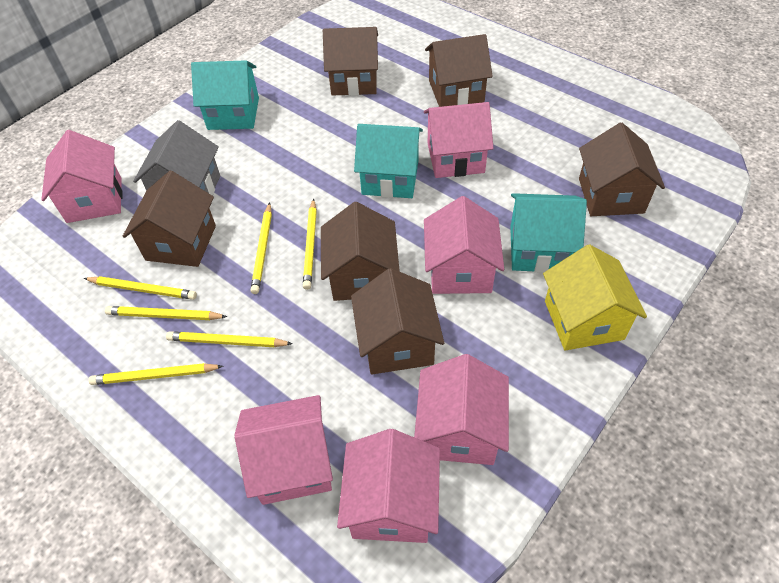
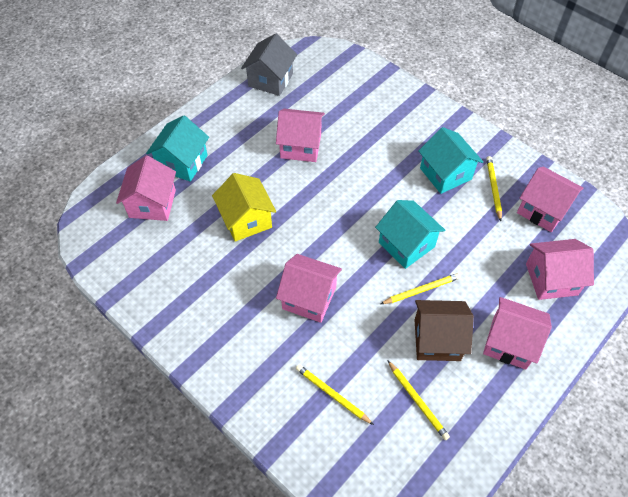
brown house: 6 -> 1
yellow pencil: 6 -> 4

